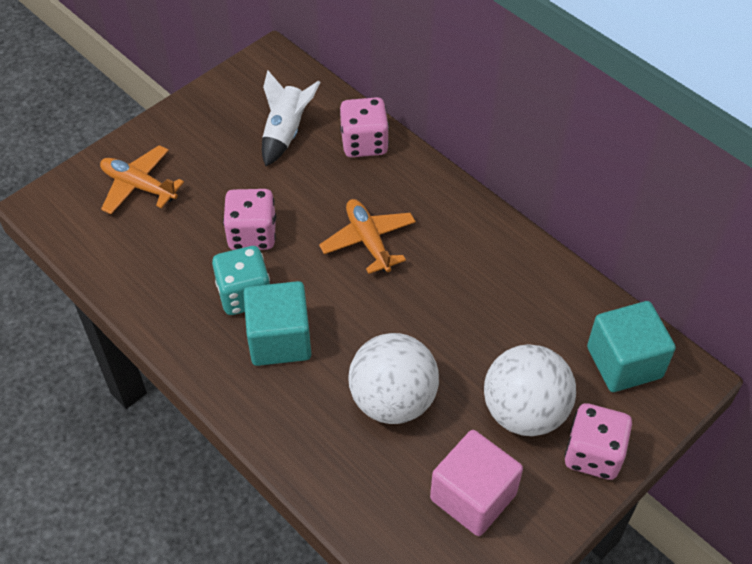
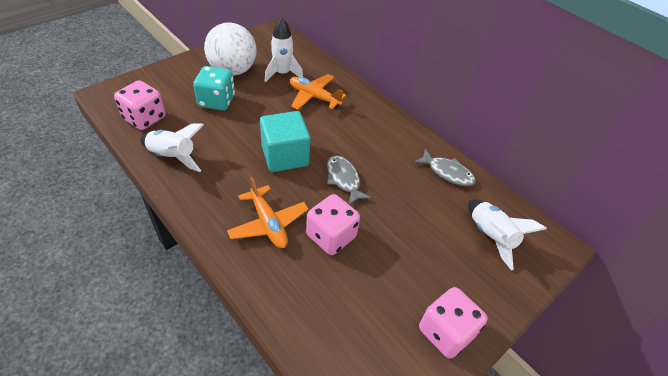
grey fish: 0 -> 2
pink cube: 1 -> 0
turquoise cube: 2 -> 1
white ball: 2 -> 1
white rocket: 1 -> 3

